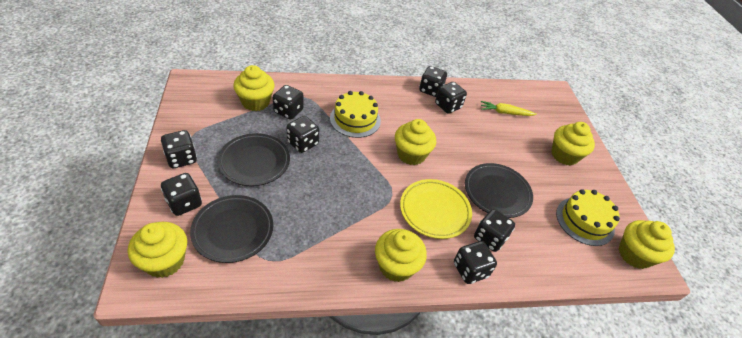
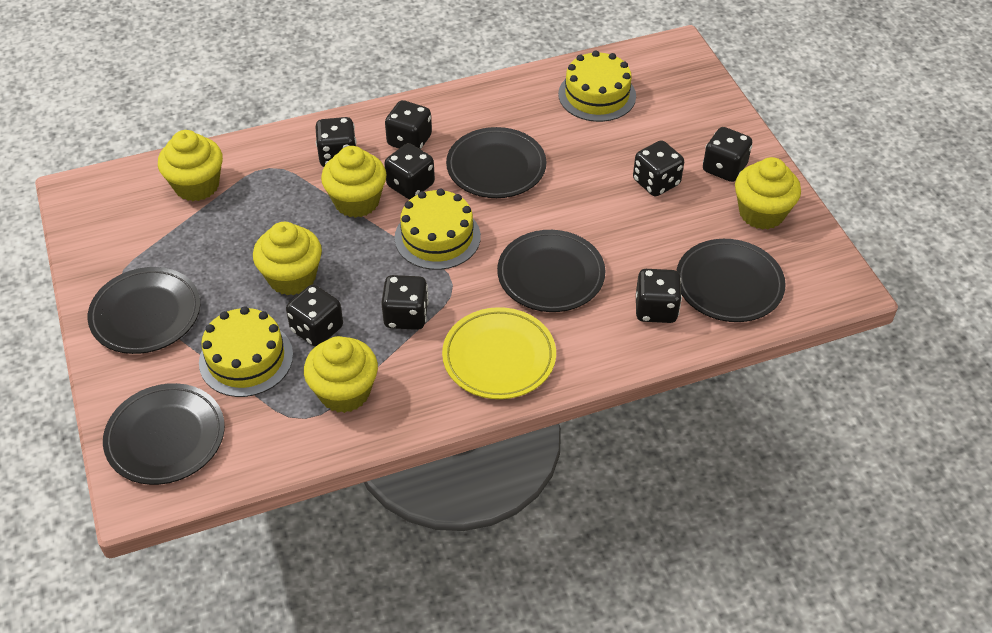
black plate: 3 -> 5
yellow cake: 2 -> 3
yellow carrot: 1 -> 0
yellow cupcake: 6 -> 5

